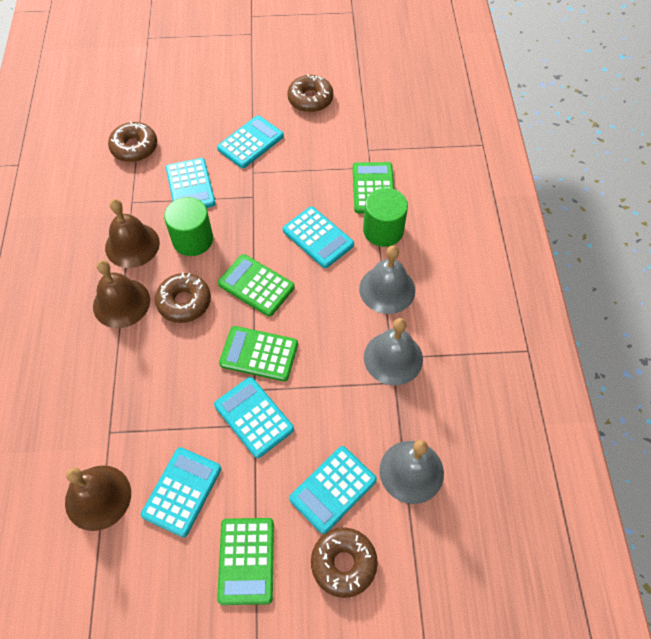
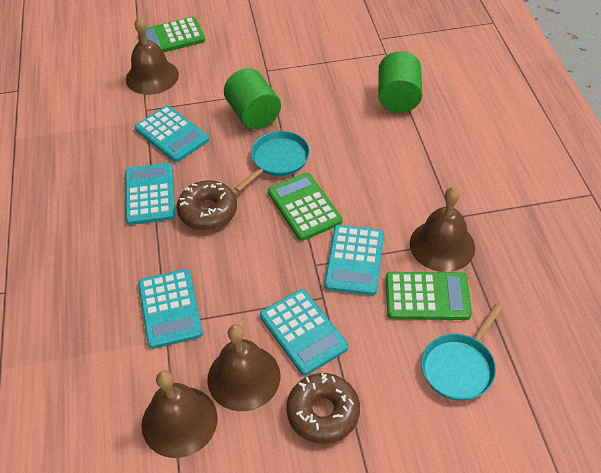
brown bell: 3 -> 4
brown donut: 4 -> 2
green calculator: 4 -> 3
grey bell: 3 -> 0
turquoise calculator: 6 -> 5
turquoise pan: 0 -> 2

